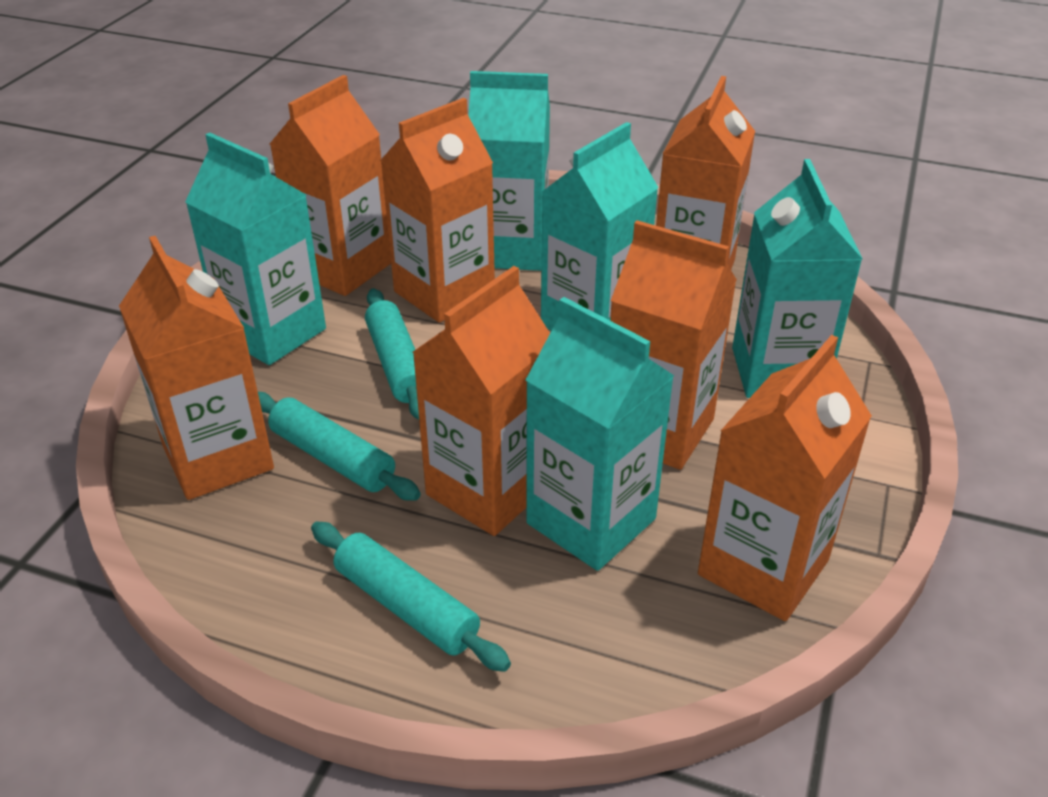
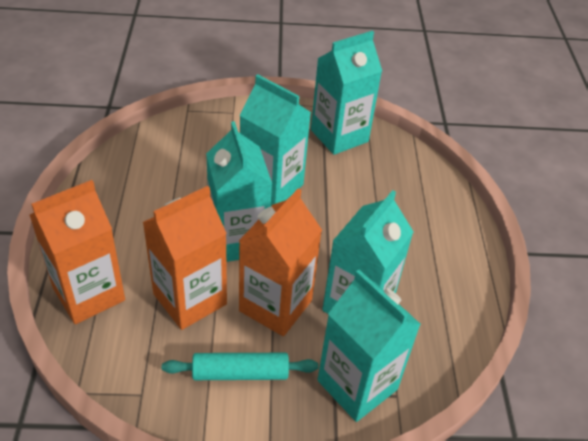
orange carton: 7 -> 3
turquoise rolling pin: 3 -> 1

